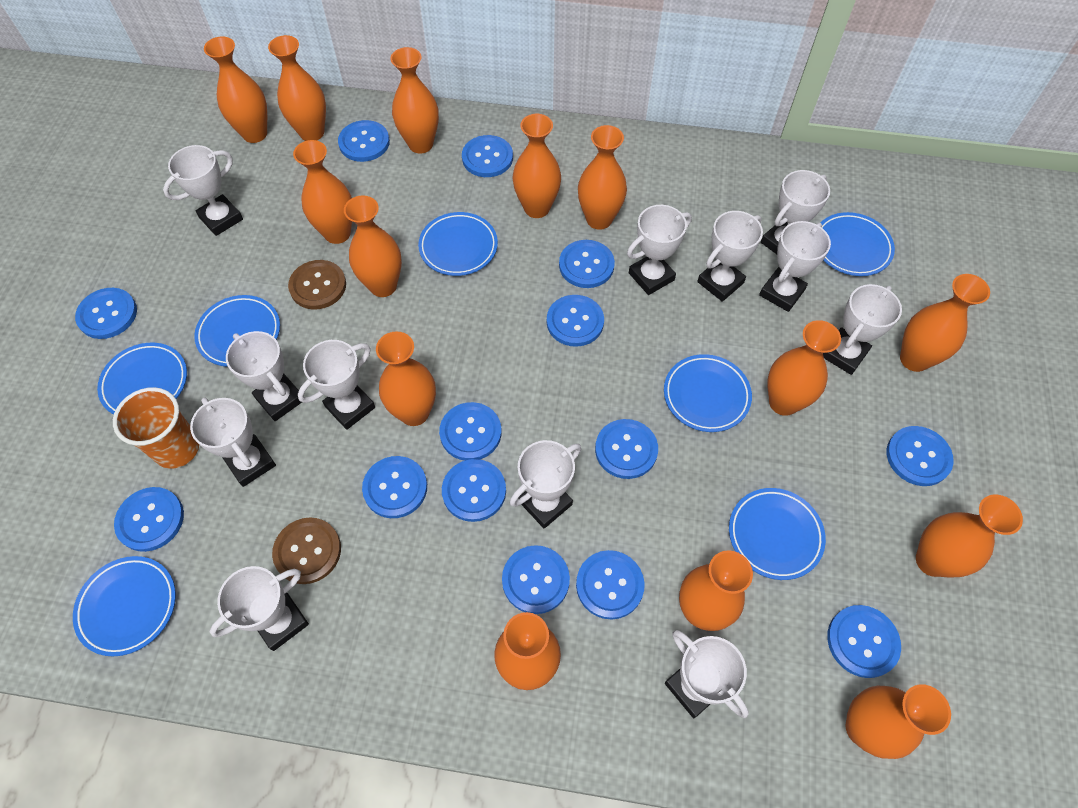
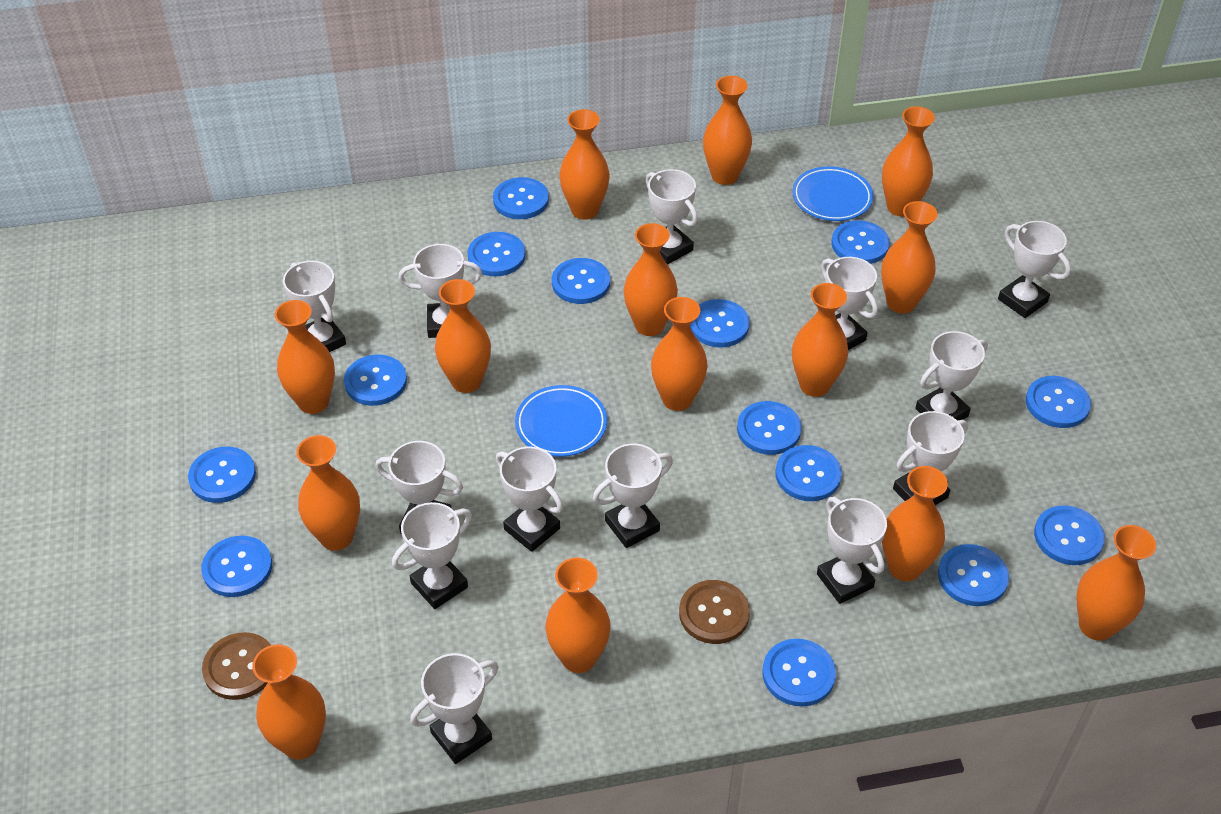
blue plate: 7 -> 2
orange cup: 1 -> 0
white trophy: 12 -> 13

